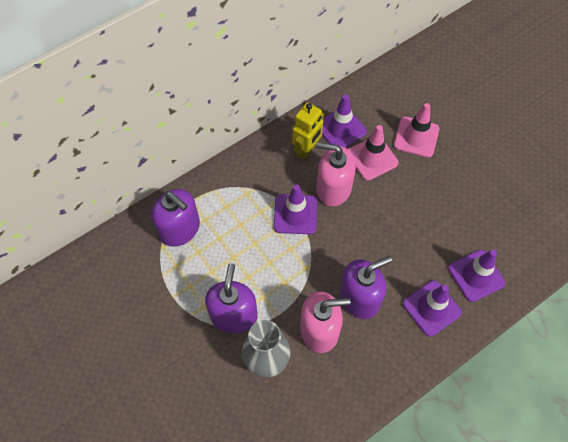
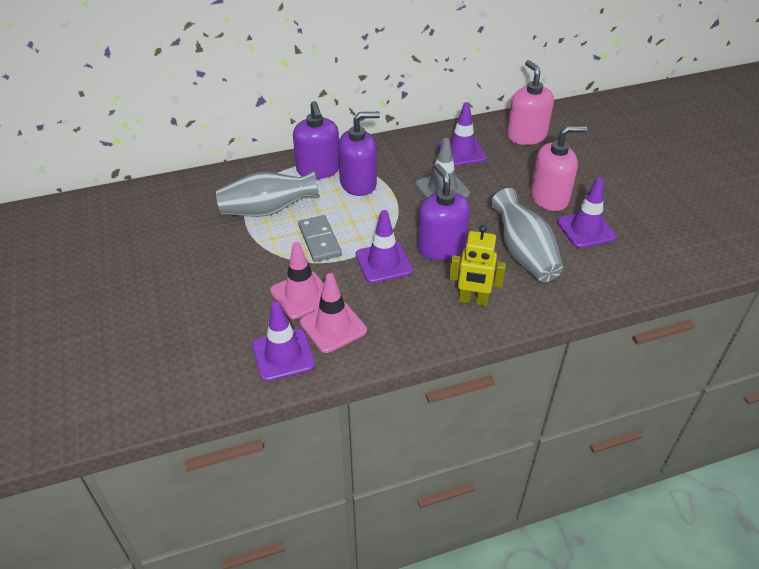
grey domino: 0 -> 1
grey traffic cone: 0 -> 1
grey vase: 1 -> 2

